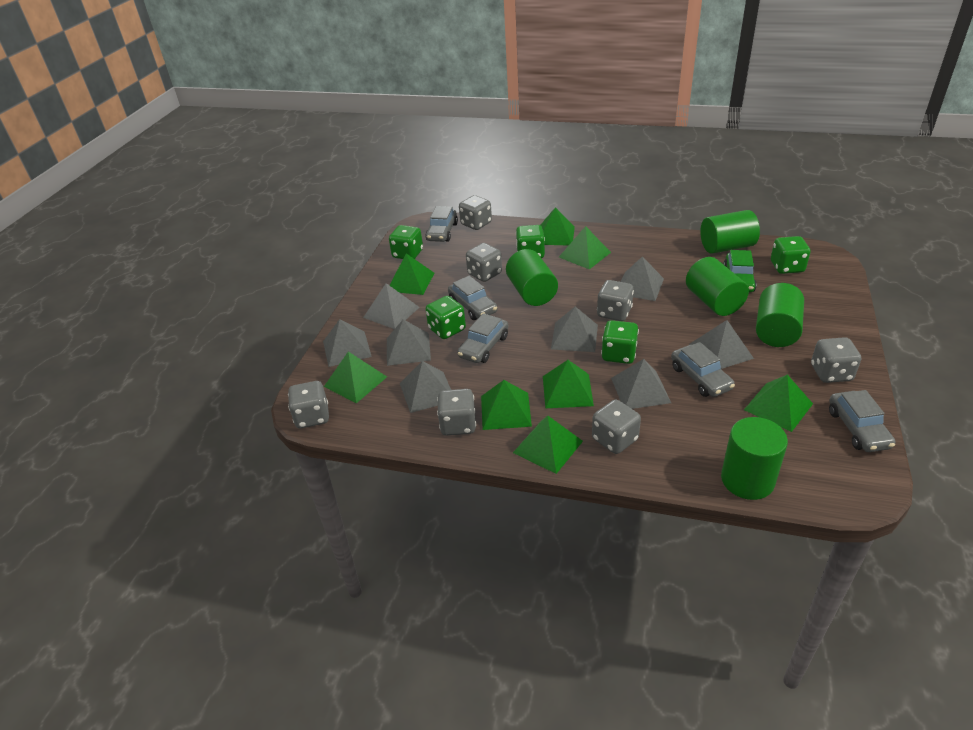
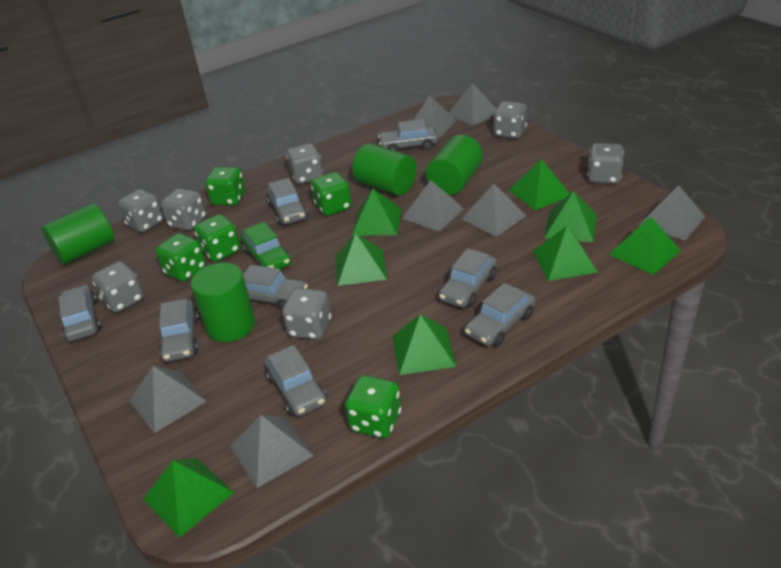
green cylinder: 5 -> 4
grey car: 5 -> 8
grey pyramid: 8 -> 7

